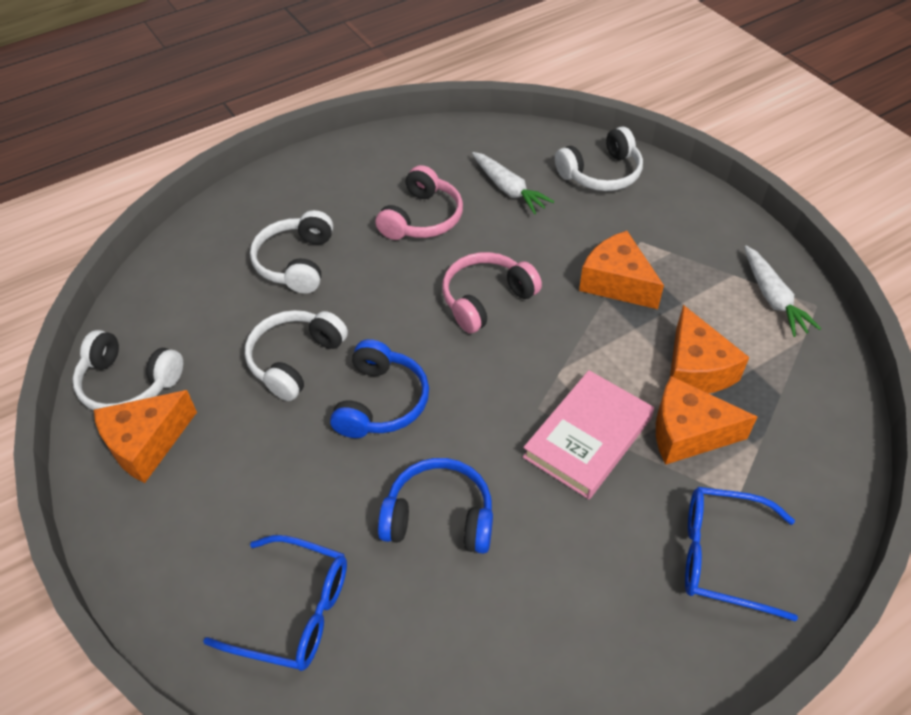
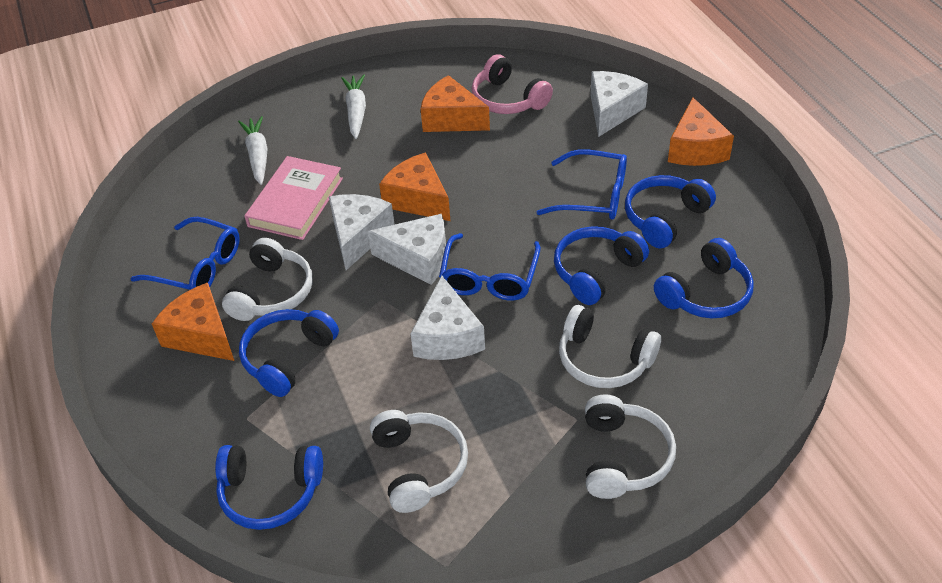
blue glasses: 2 -> 3
blue headphones: 2 -> 5
pink headphones: 2 -> 1
white cheese: 0 -> 4

